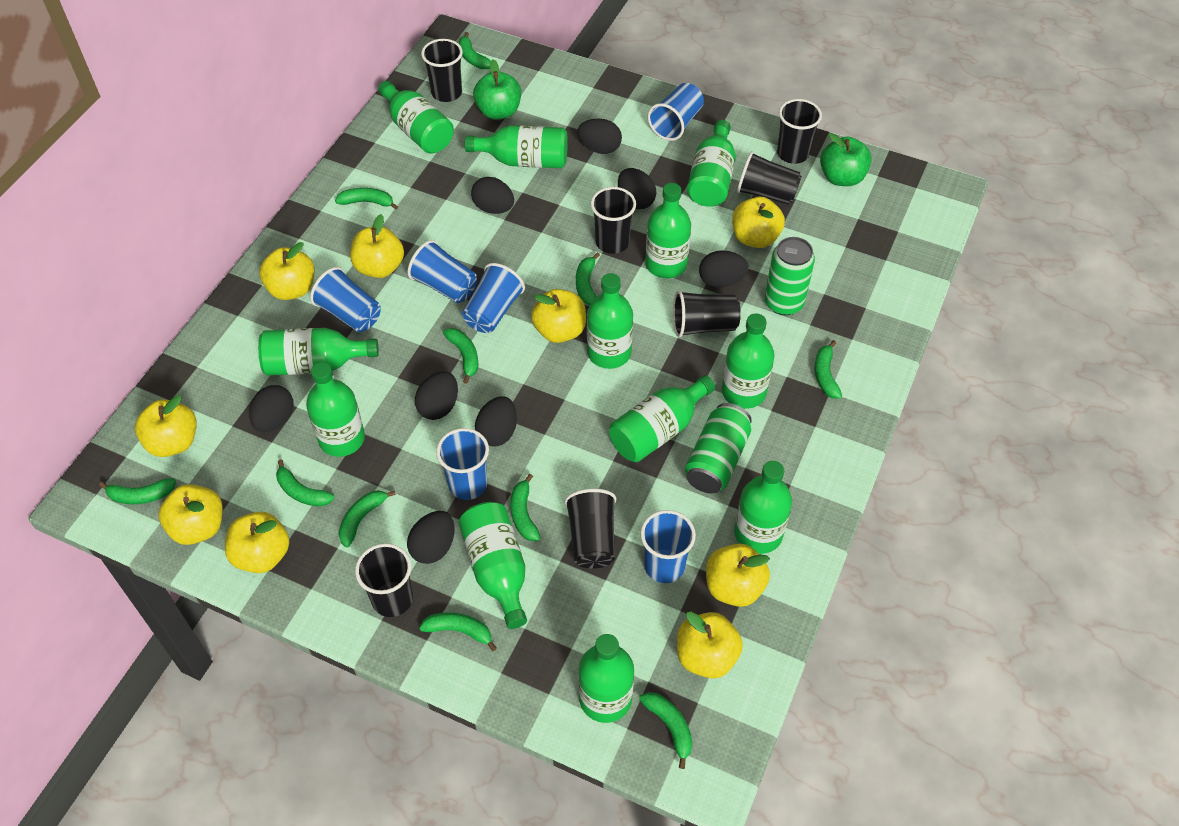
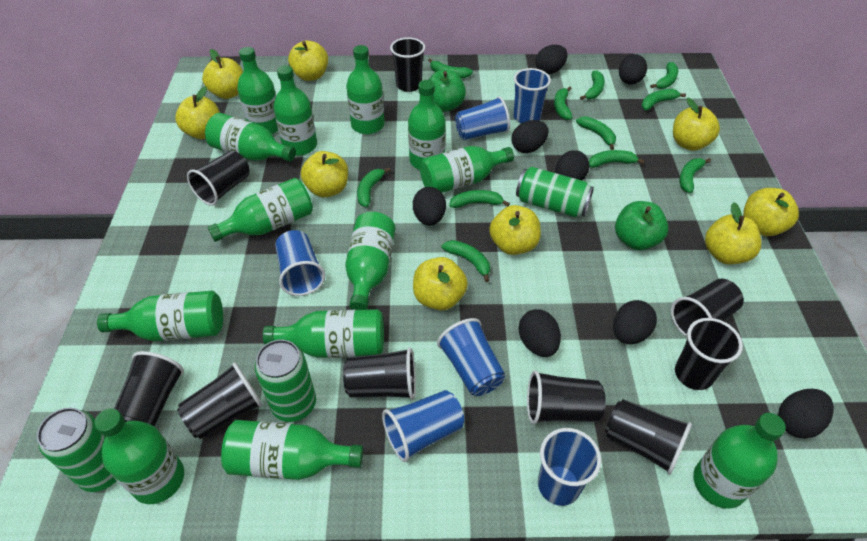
black cup: 7 -> 9
green bottle: 12 -> 13
green can: 2 -> 3

